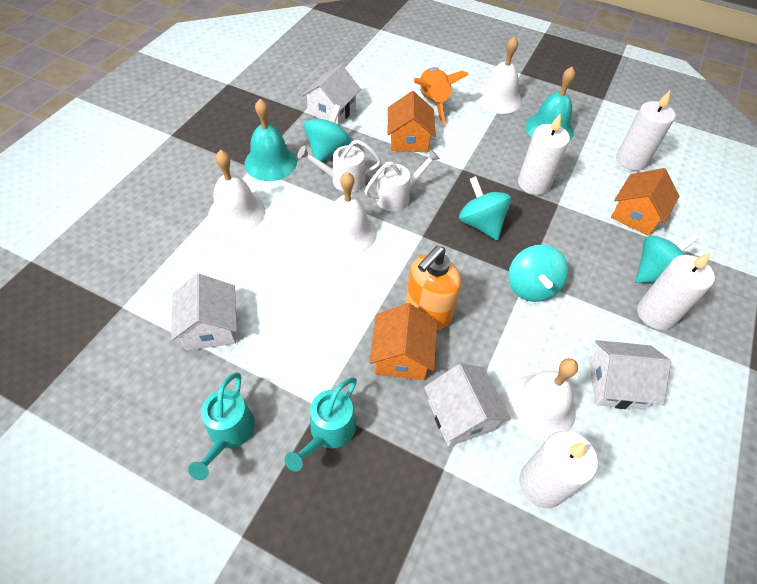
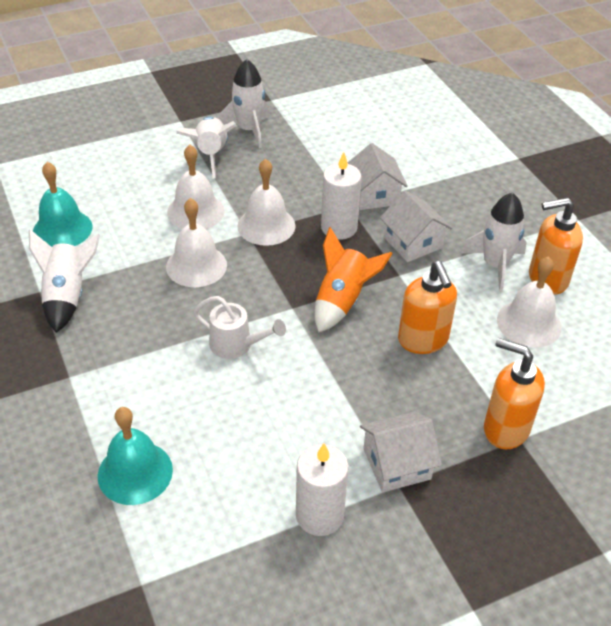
orange house: 3 -> 0
orange soap dispenser: 1 -> 3
turquoise spinning top: 4 -> 0
turquoise watering can: 2 -> 0
white candle: 4 -> 2
white house: 4 -> 3
white rocket: 0 -> 4
white watering can: 2 -> 1

